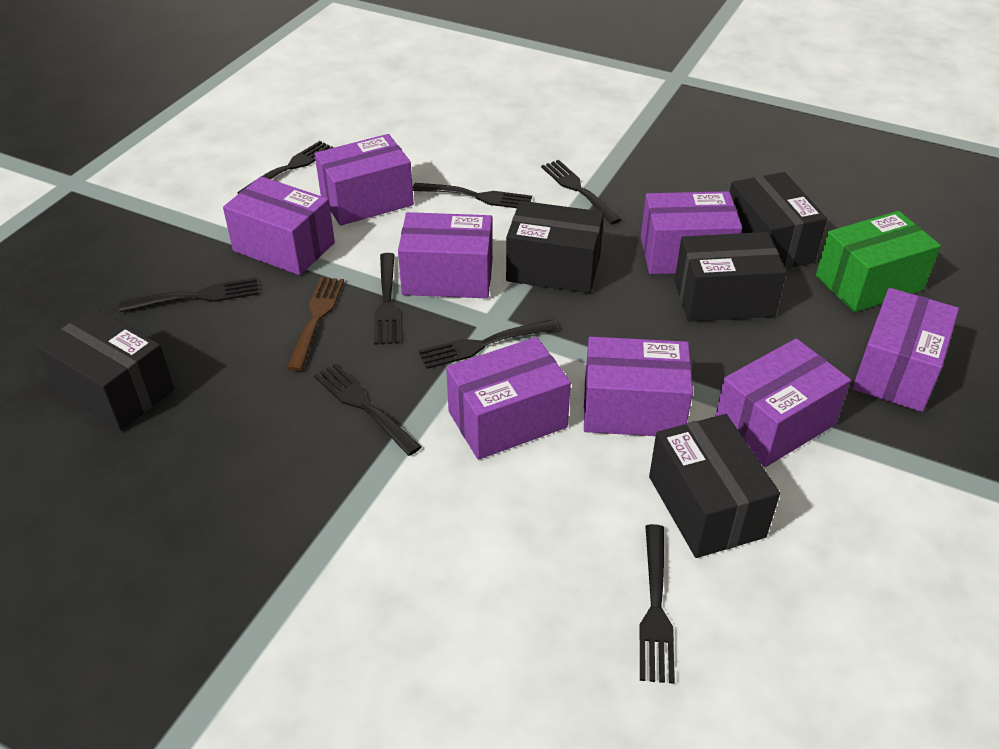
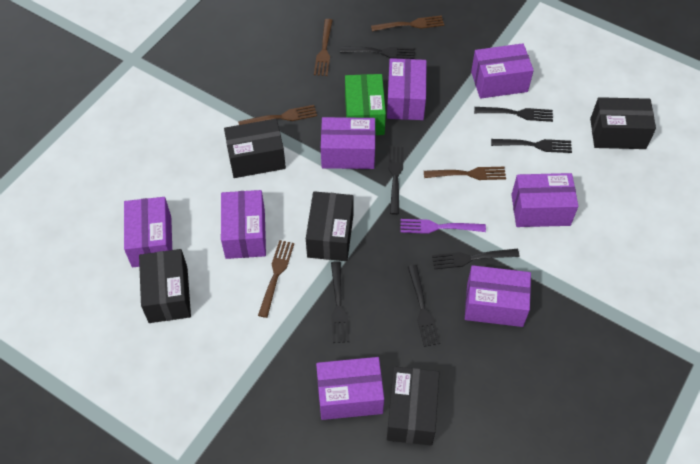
black fork: 8 -> 7
brown fork: 1 -> 5
purple fork: 0 -> 1

